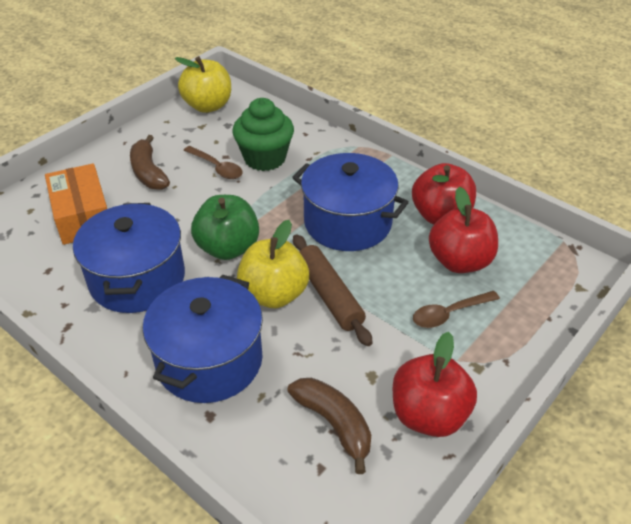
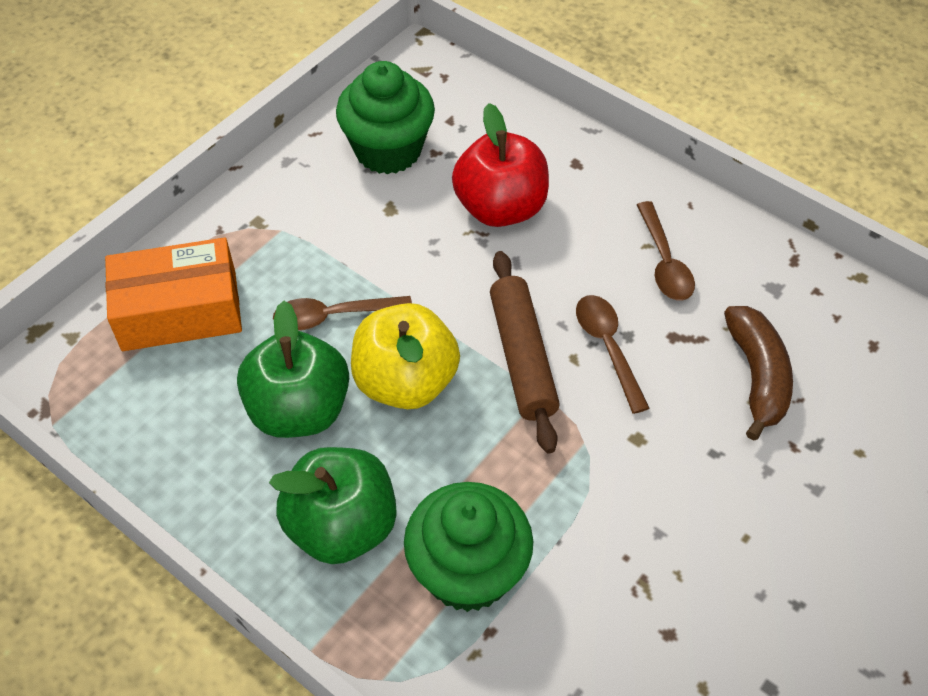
blue pot: 3 -> 0
brown banana: 2 -> 1
brown spoon: 2 -> 3
green apple: 1 -> 2
green cupcake: 1 -> 2
red apple: 3 -> 1
yellow apple: 2 -> 1

